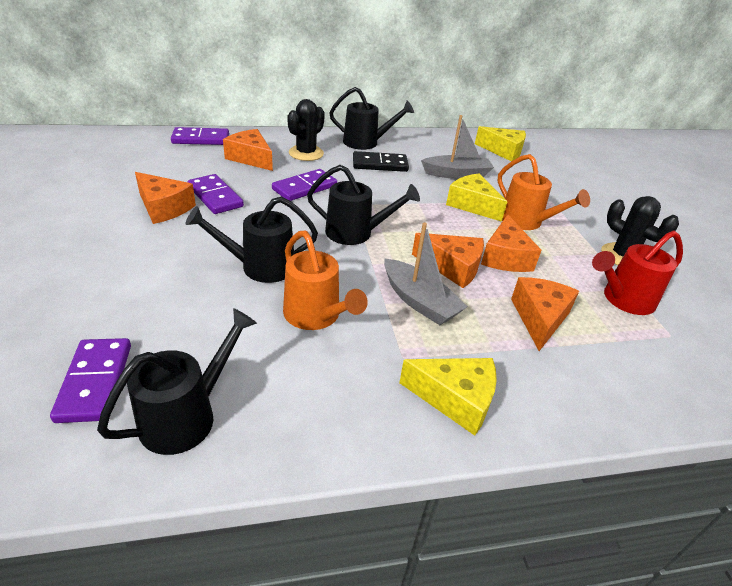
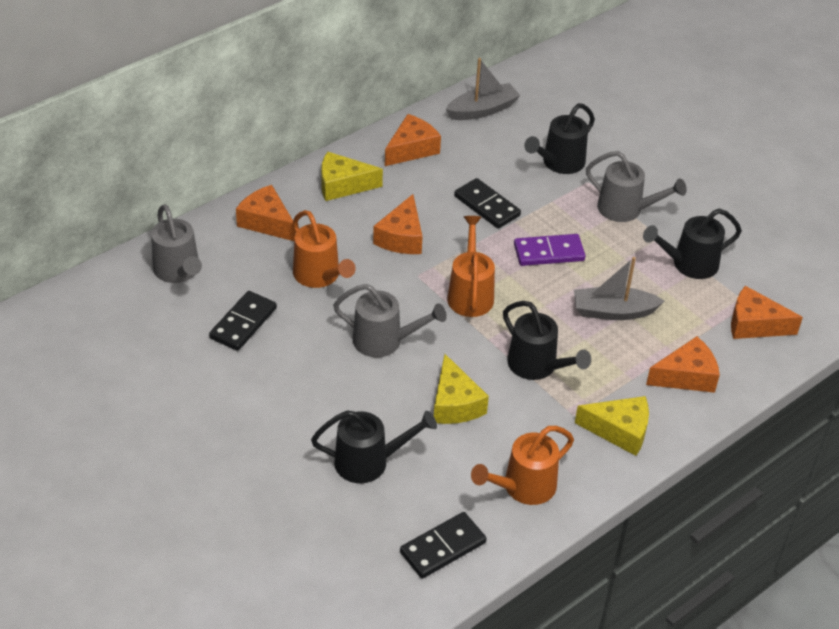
black cactus: 2 -> 0
black domino: 1 -> 3
grey watering can: 0 -> 3
orange watering can: 2 -> 3
purple domino: 4 -> 1
red watering can: 1 -> 0

